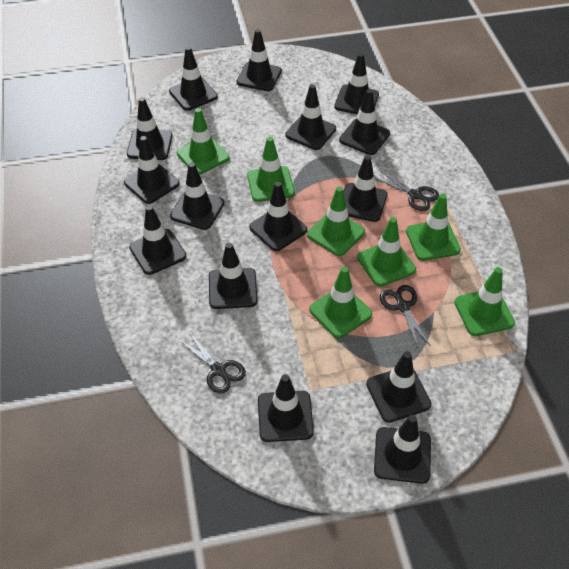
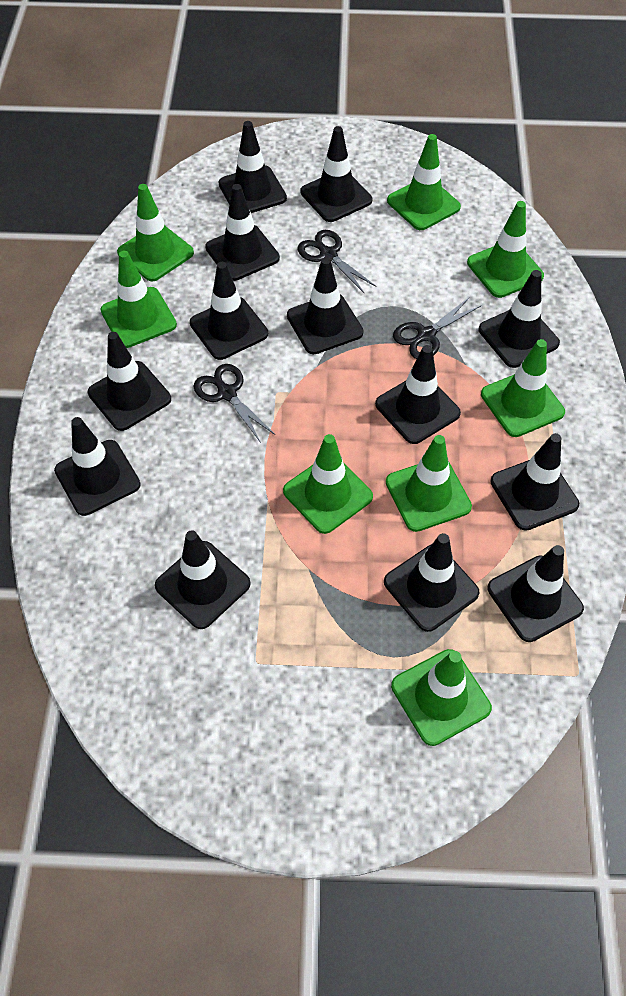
black traffic cone: 15 -> 13
green traffic cone: 7 -> 8

